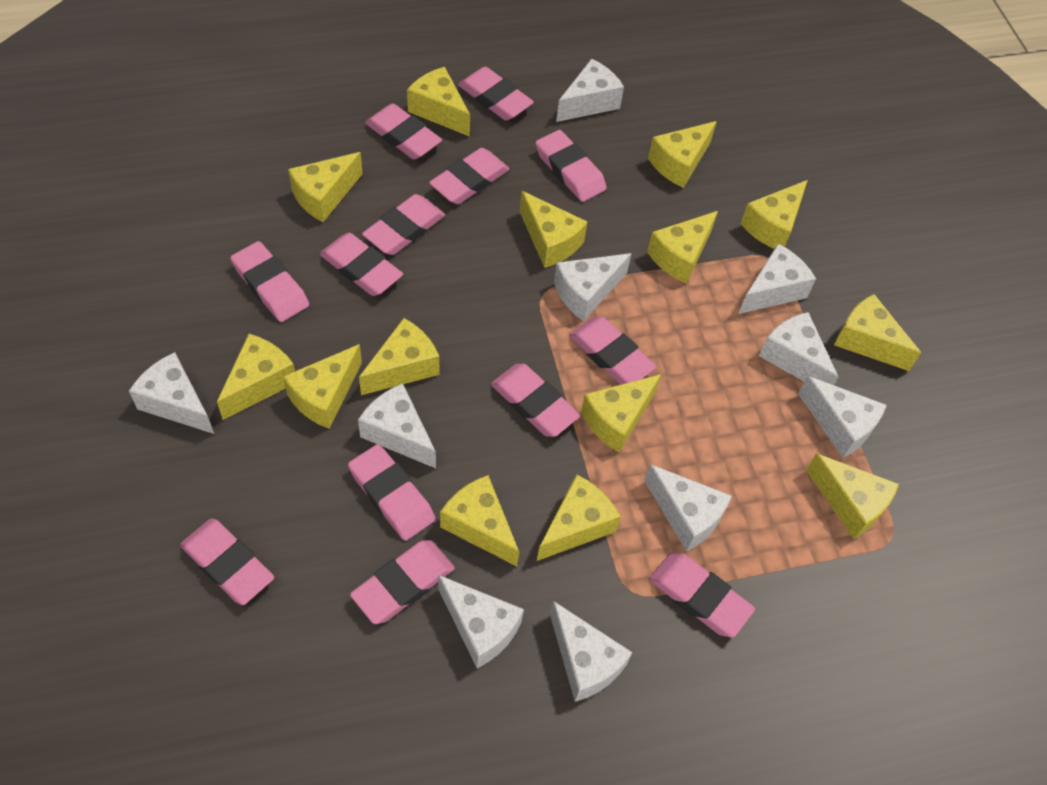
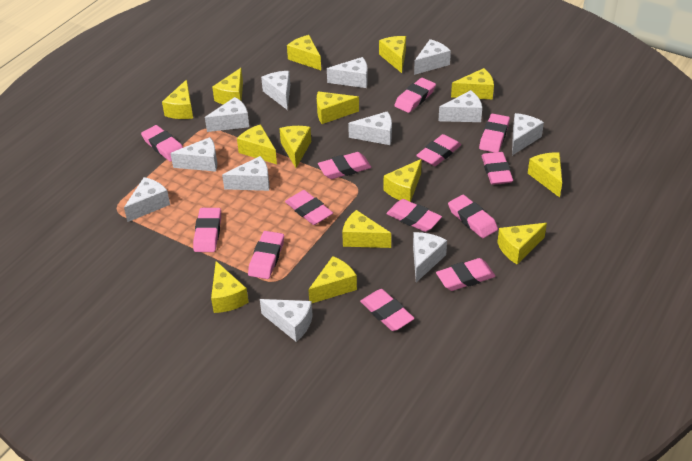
white cheese: 10 -> 12

